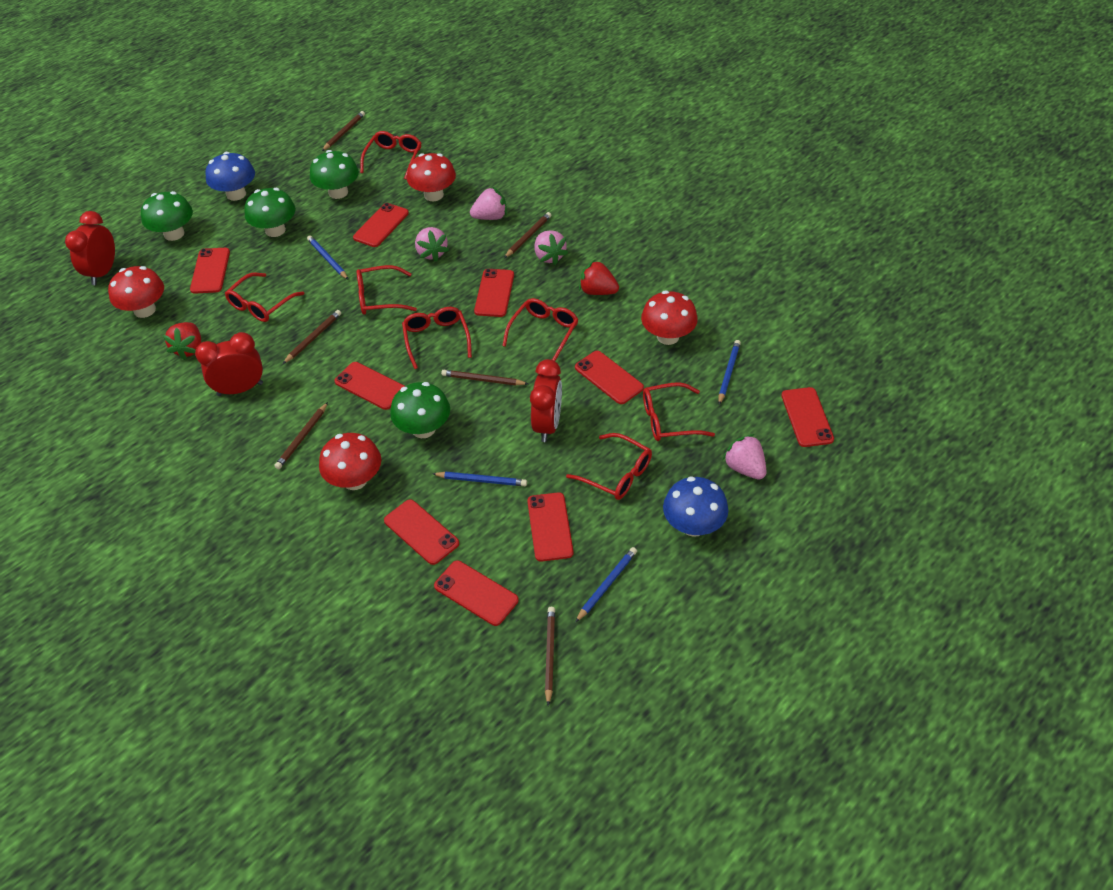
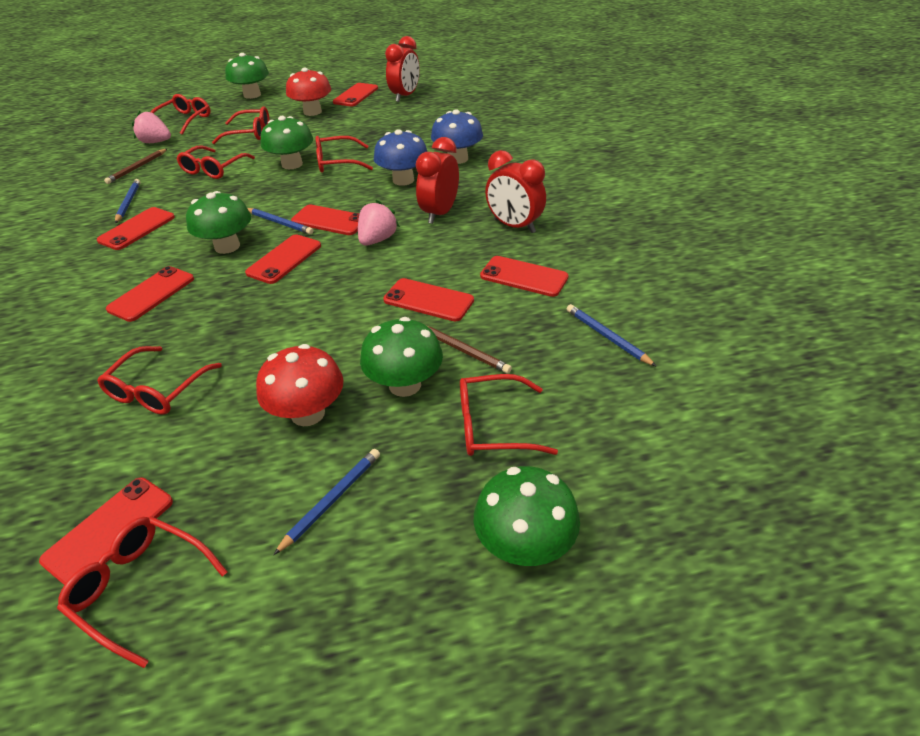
brown pencil: 6 -> 2
green mushroom: 4 -> 5
pink strawberry: 4 -> 2
red mushroom: 4 -> 2
red phone: 9 -> 8
red strawberry: 2 -> 0

